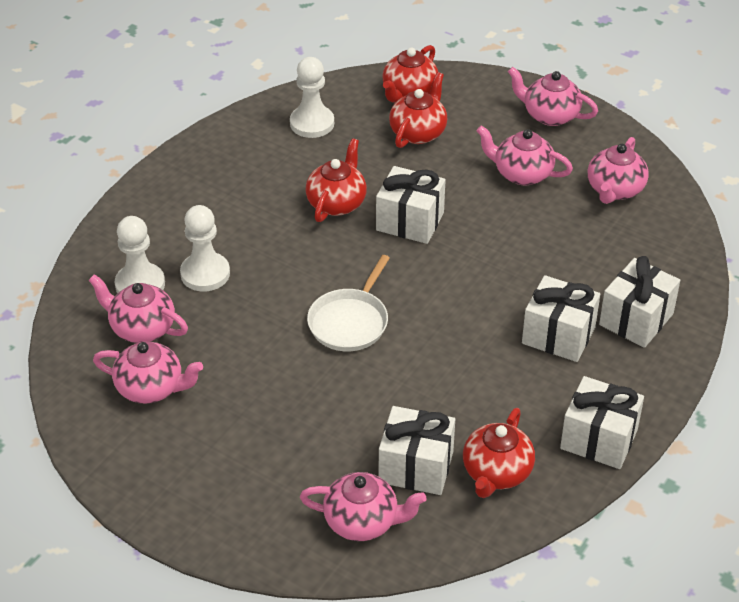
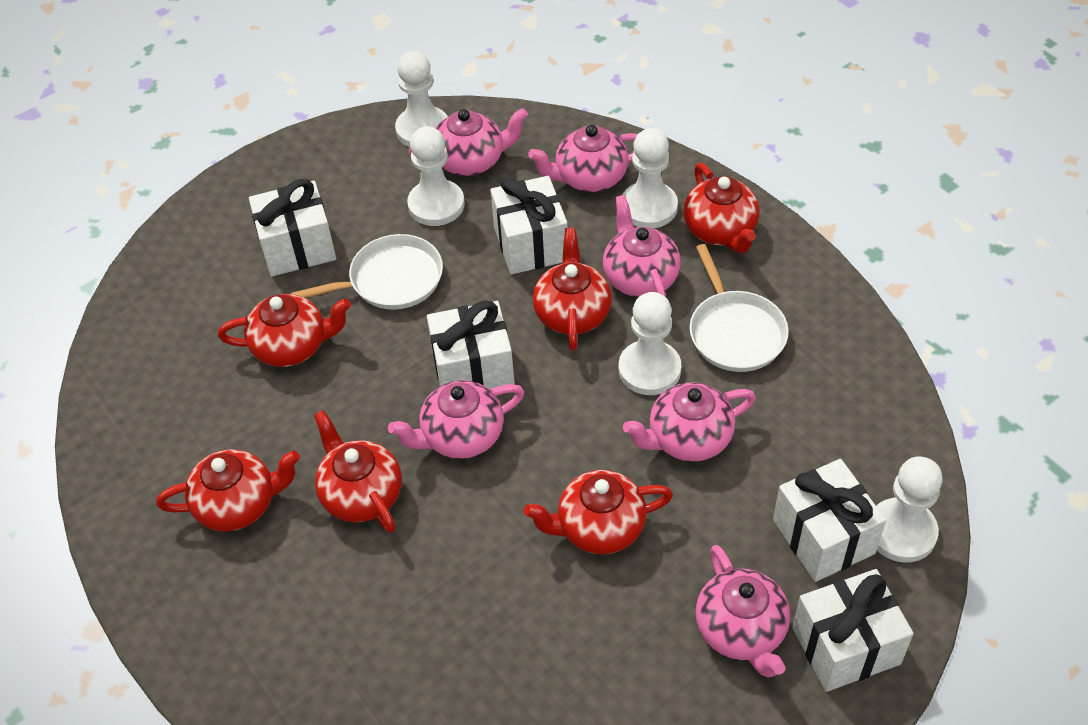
red teapot: 4 -> 6
white pan: 1 -> 2
white pawn: 3 -> 5

